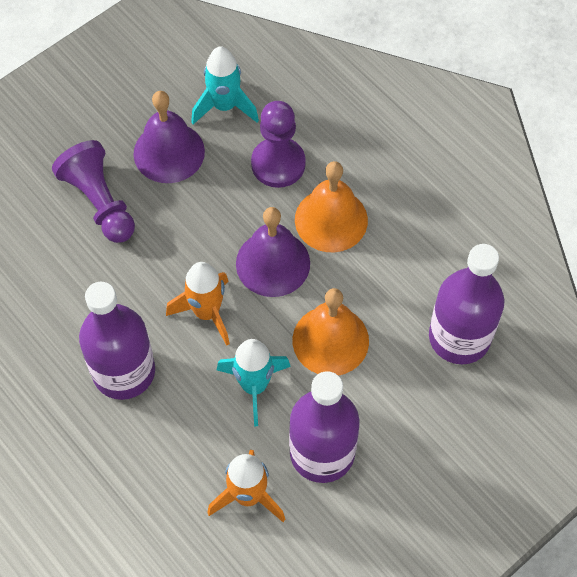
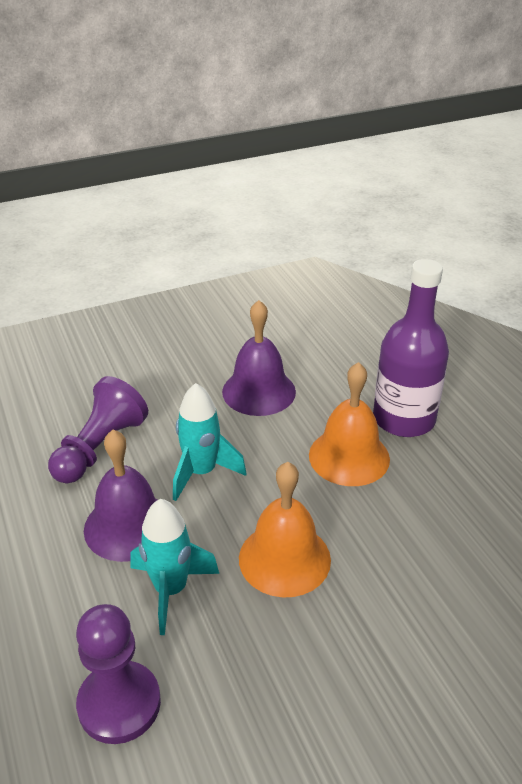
orange rocket: 2 -> 0
purple bottle: 3 -> 1

